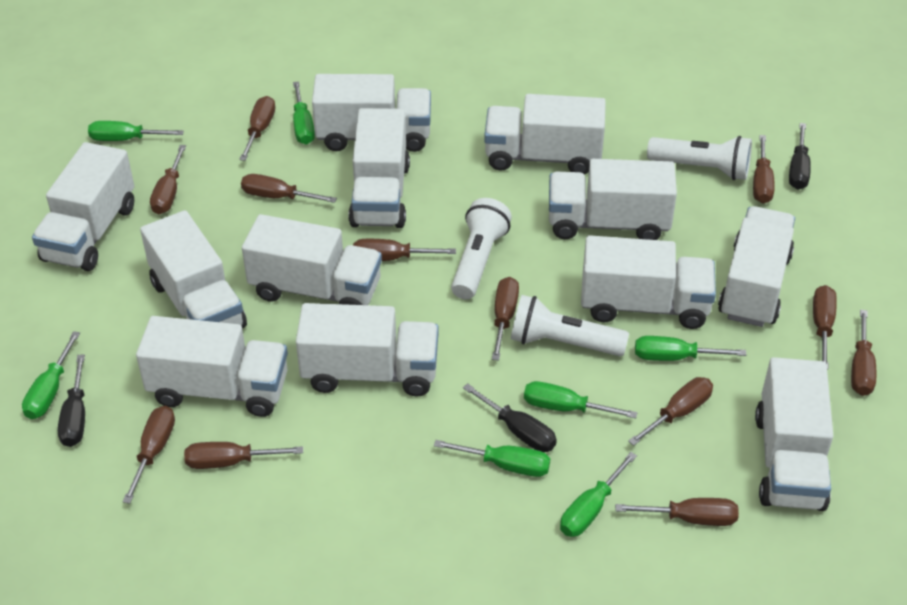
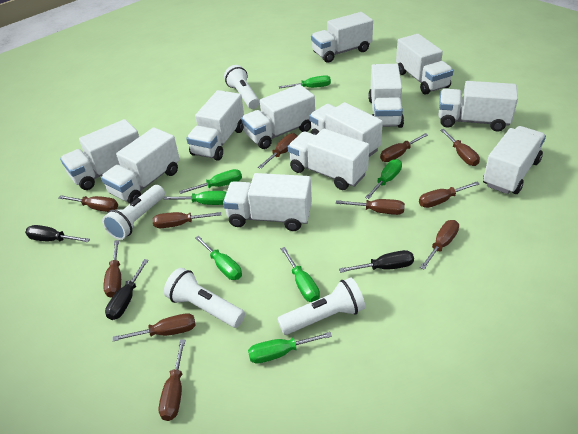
brown screwdriver: 12 -> 11
white flashlight: 3 -> 4

